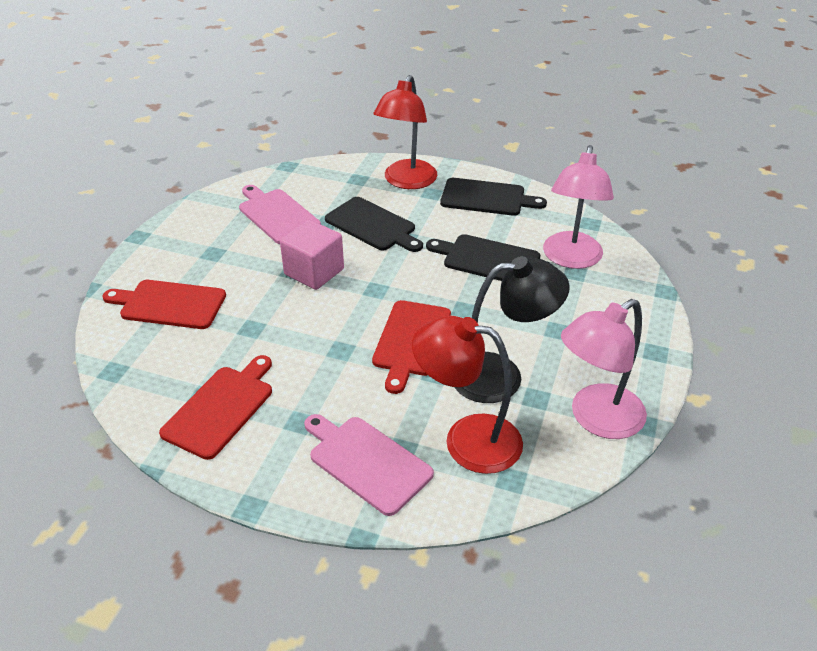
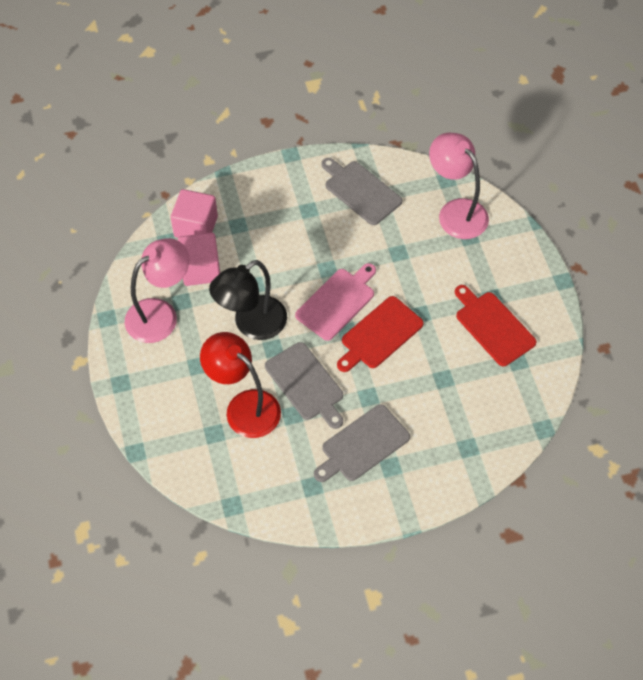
black cutting board: 3 -> 0
grey cutting board: 0 -> 3
pink cube: 1 -> 2
pink cutting board: 2 -> 1
red cutting board: 3 -> 2
red lamp: 2 -> 1

